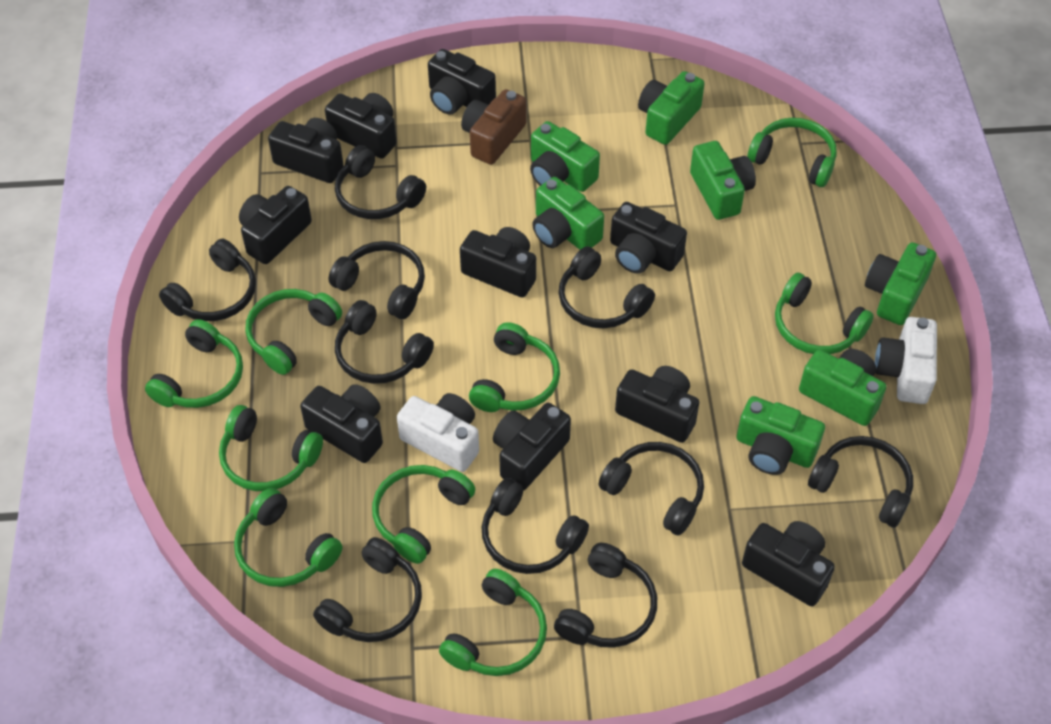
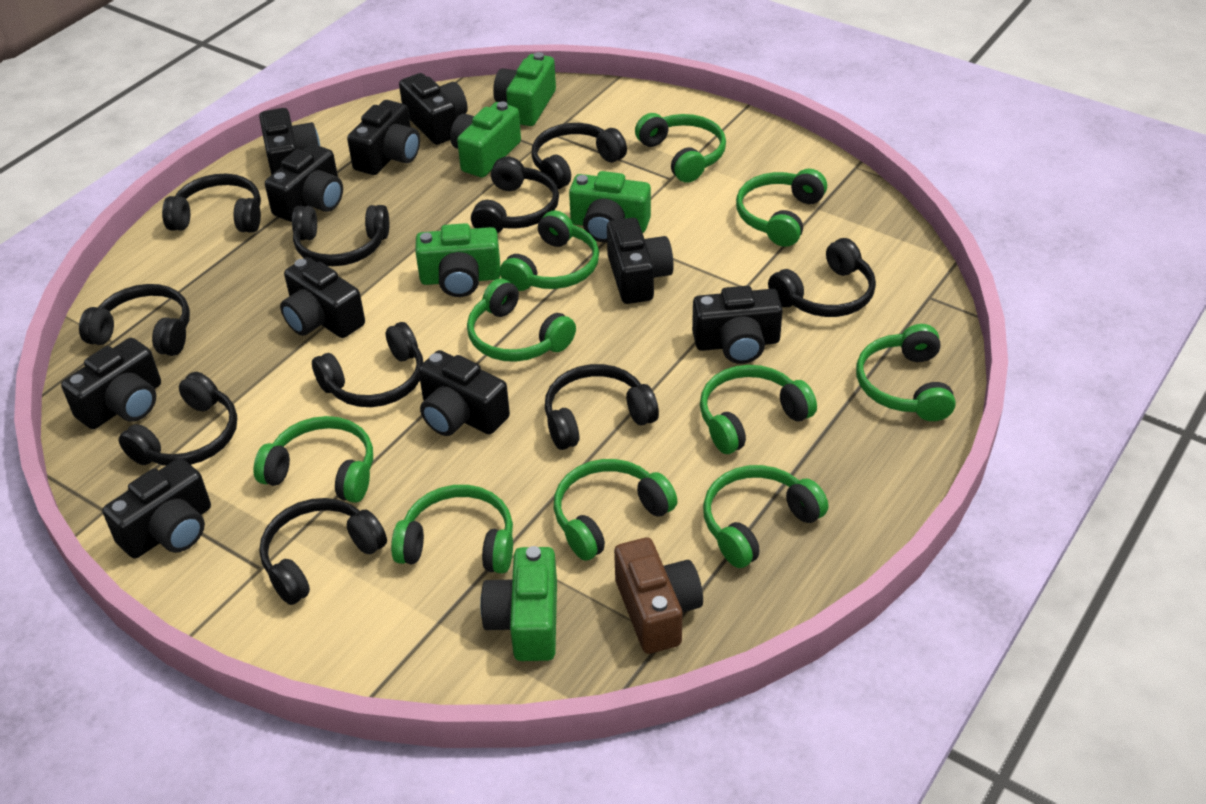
green camera: 7 -> 5
green headphones: 9 -> 10
white camera: 2 -> 0

